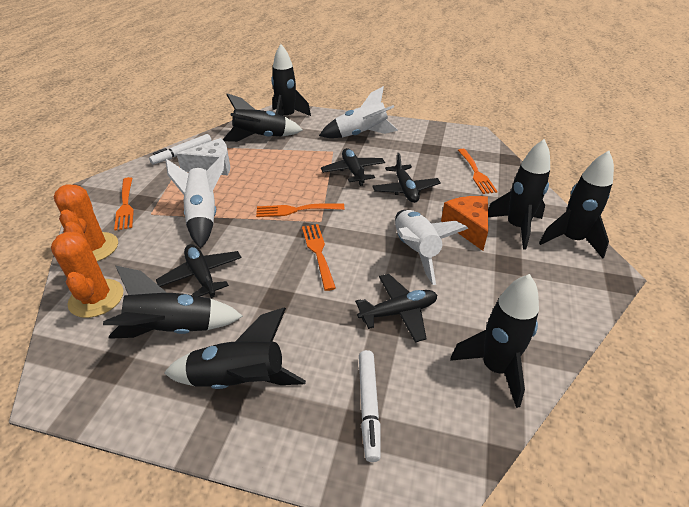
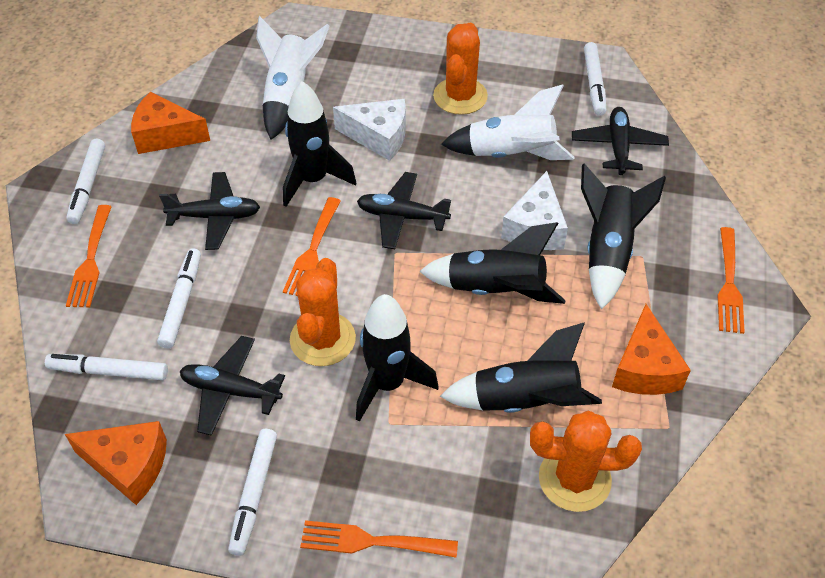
black rocket: 7 -> 5
orange cactus: 2 -> 3
orange cheese: 1 -> 3
white cheese: 1 -> 2
white marker: 2 -> 5
white rocket: 3 -> 2

